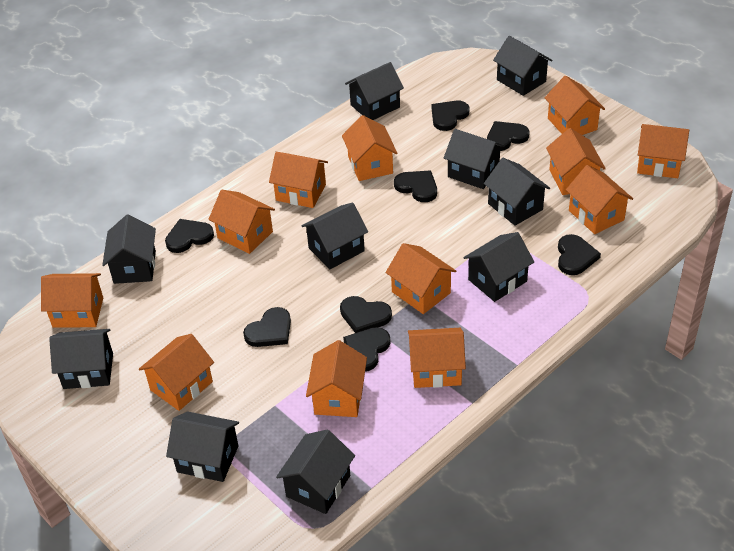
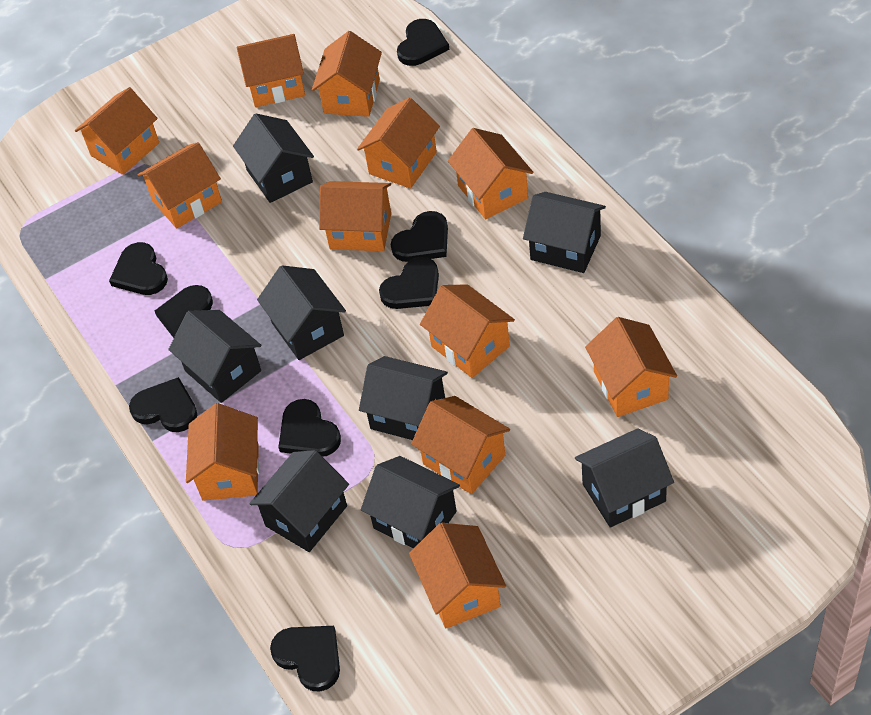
black house: 10 -> 8

